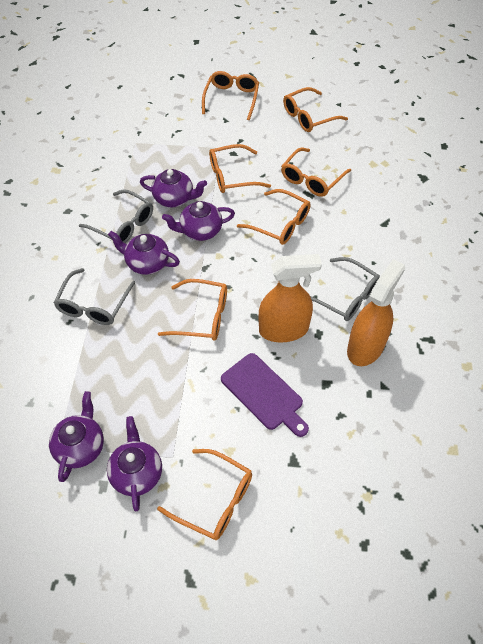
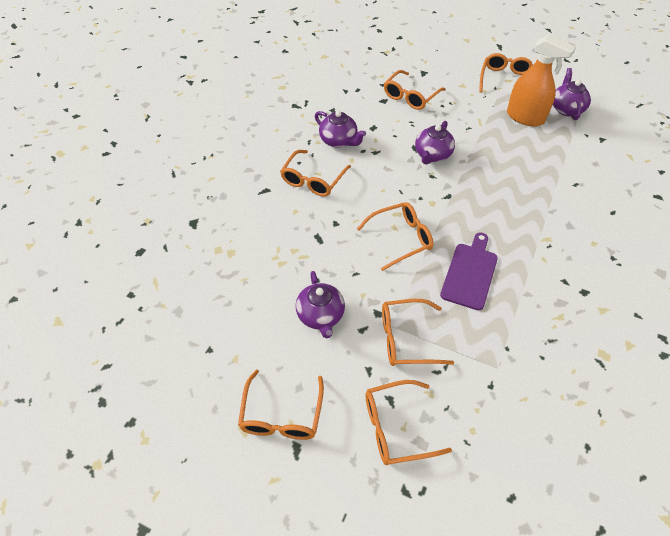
grey glasses: 3 -> 0
orange spray bottle: 2 -> 1
purple teapot: 5 -> 4

